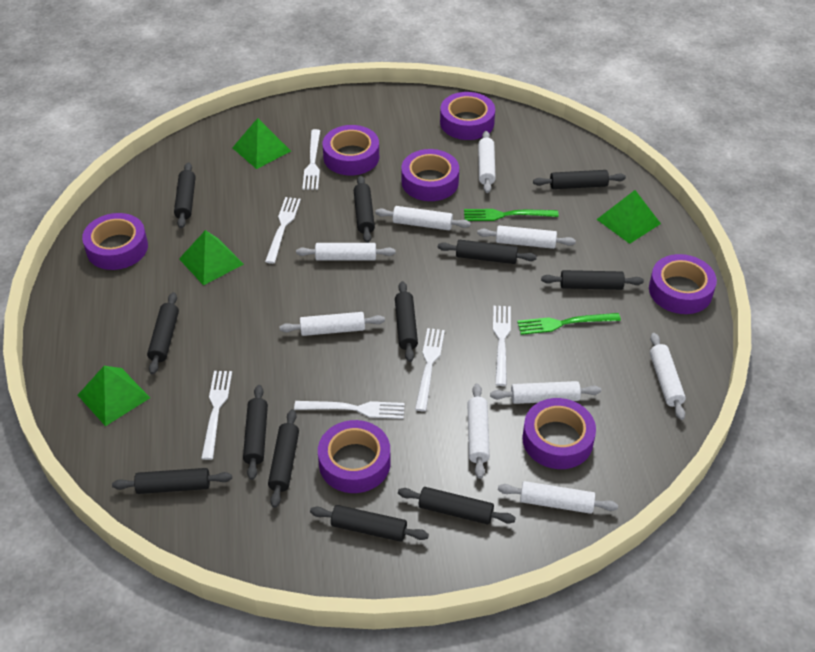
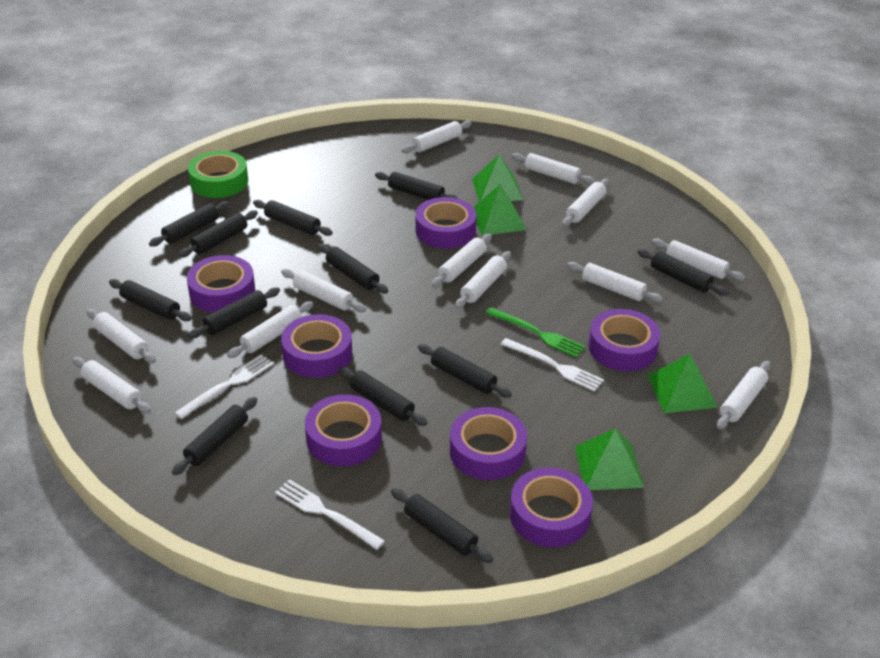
green fork: 2 -> 1
green tape: 0 -> 1
white fork: 6 -> 3
white rolling pin: 9 -> 12

